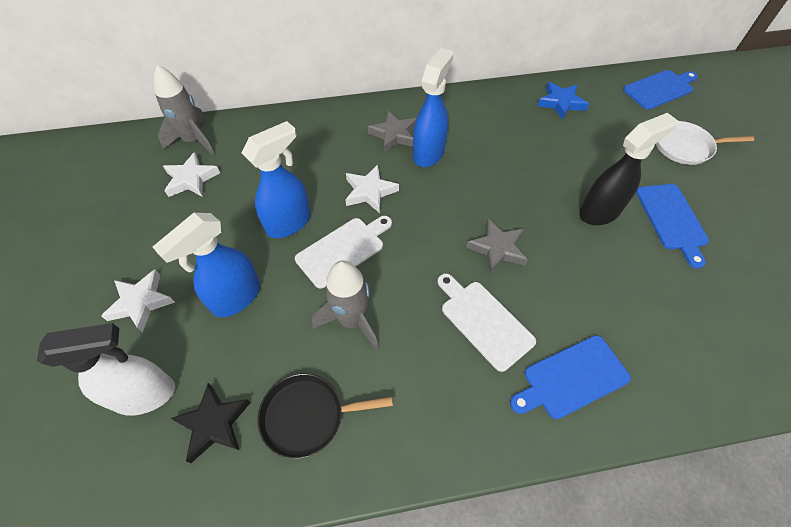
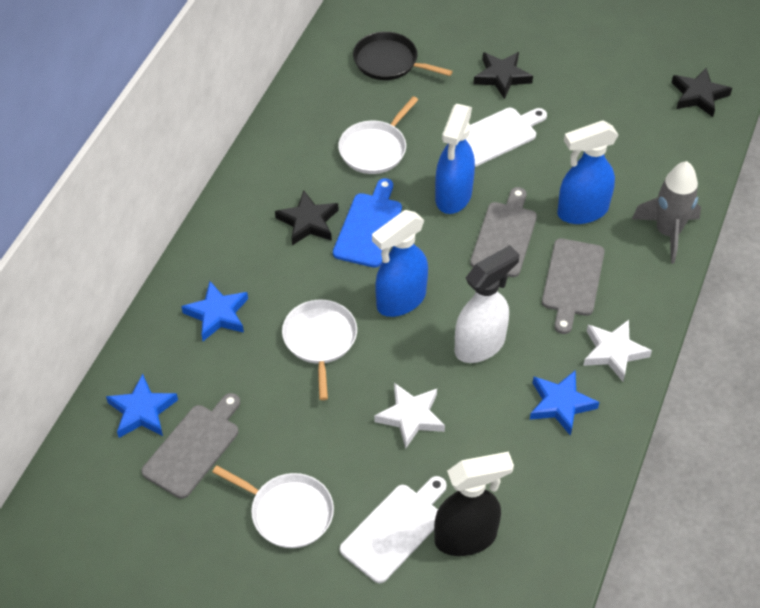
black star: 1 -> 3
blue cutting board: 3 -> 1
blue star: 1 -> 3
grey cutting board: 0 -> 3
grey rocket: 2 -> 1
grey star: 2 -> 0
white pan: 1 -> 3
white star: 3 -> 2

